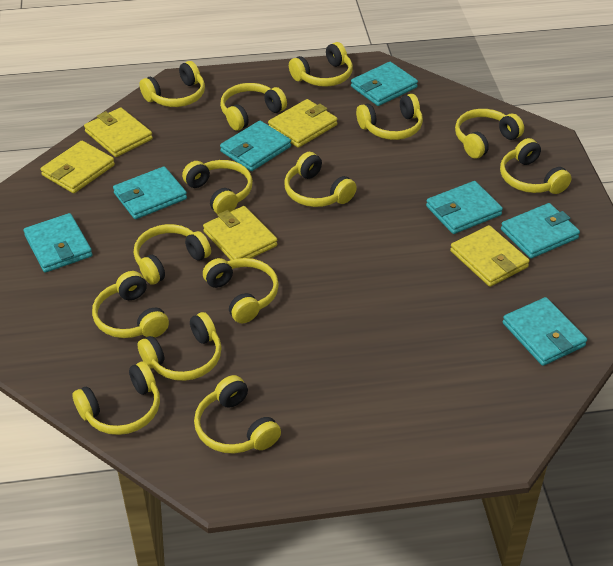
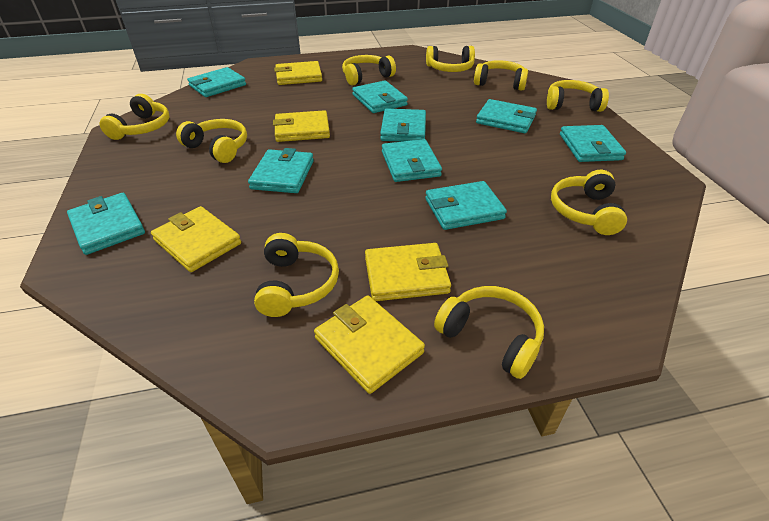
turquoise wallet: 7 -> 9
yellow headphones: 14 -> 9

